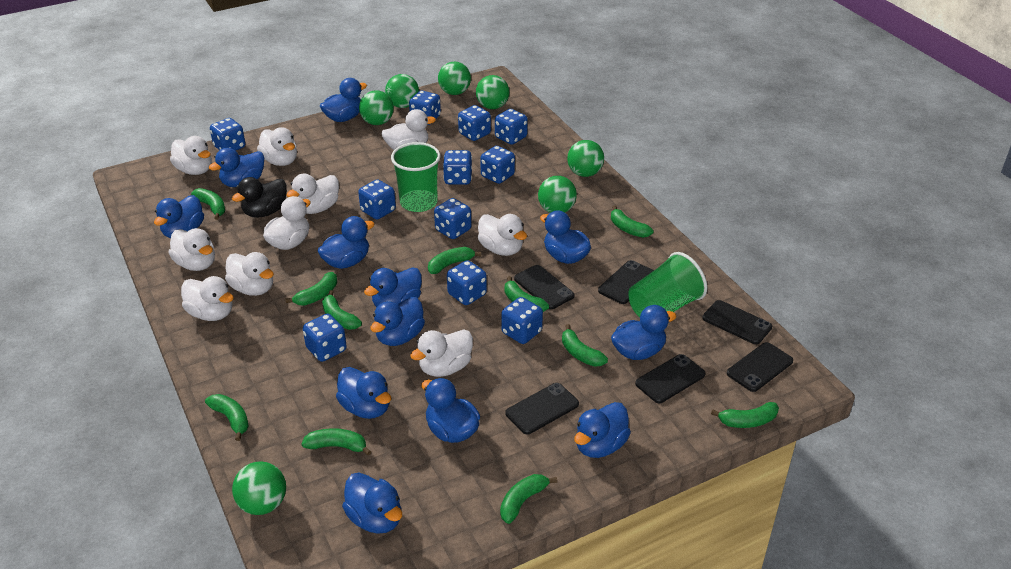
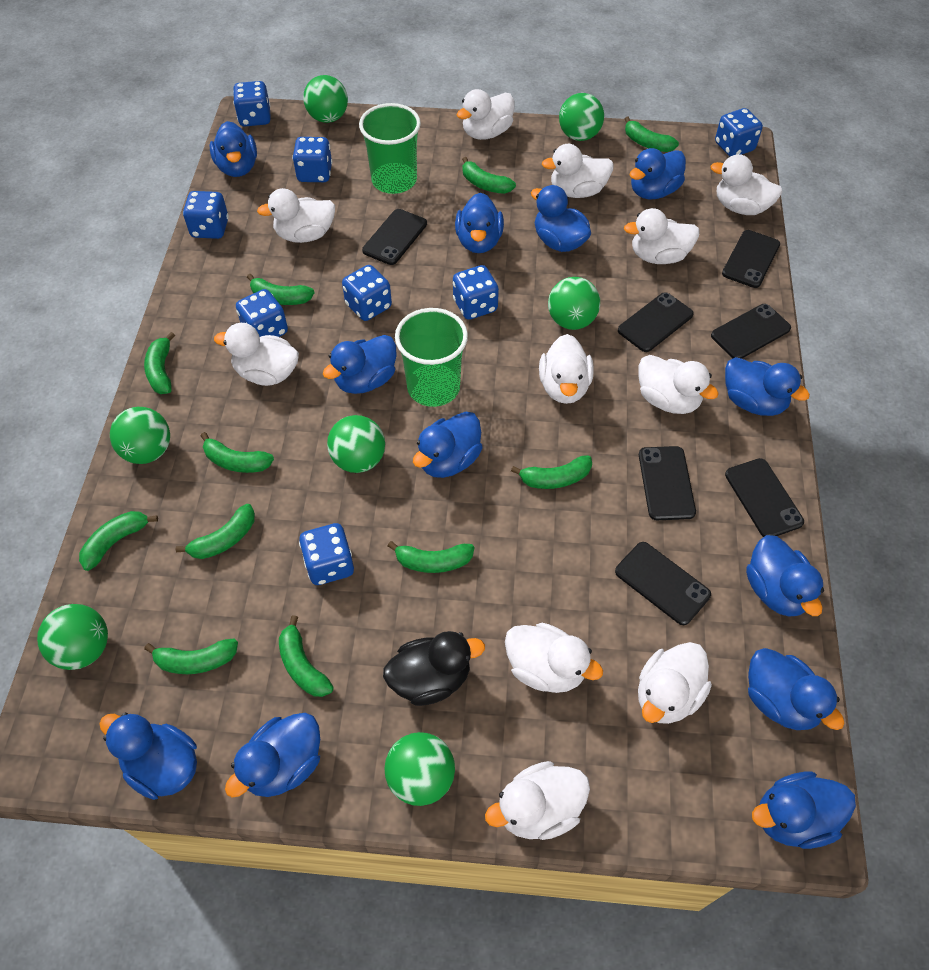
black phone: 6 -> 7
blue dice: 11 -> 8
white duck: 10 -> 11

